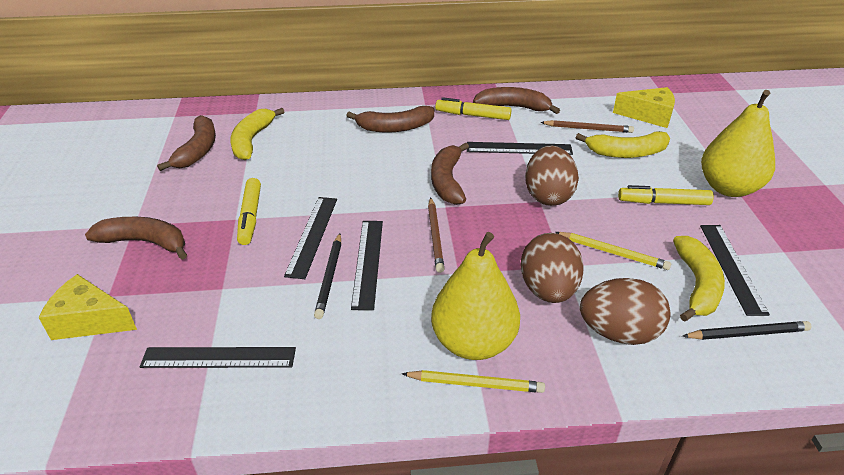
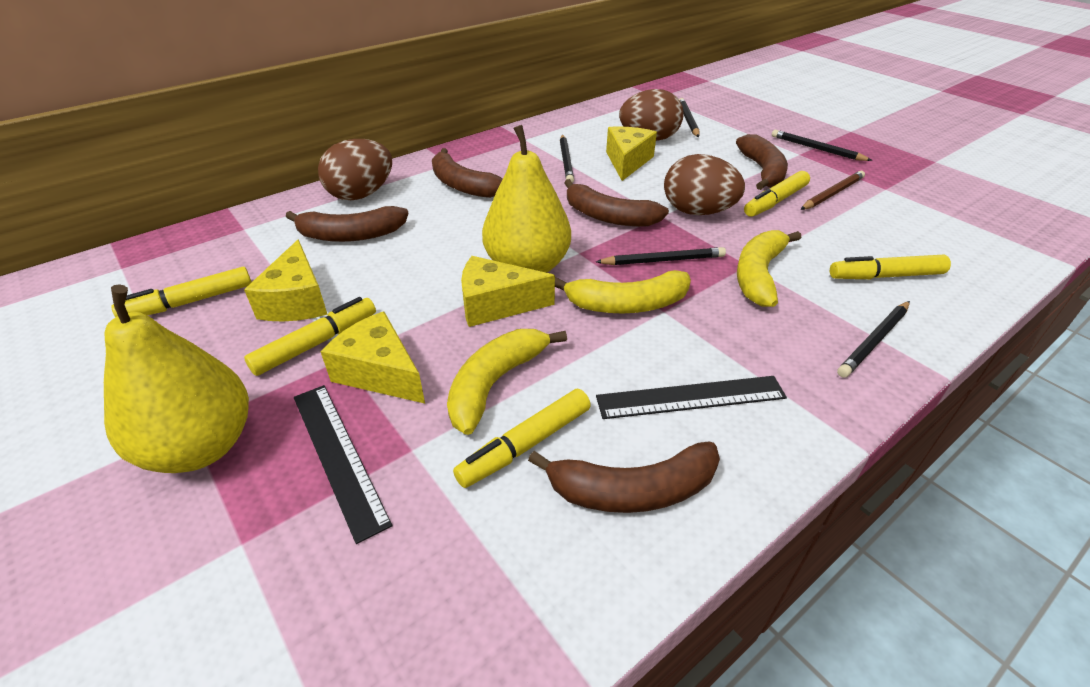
black pencil: 2 -> 5
black ruler: 5 -> 2
brown pencil: 2 -> 1
yellow cheese: 2 -> 4
yellow marker: 3 -> 5
yellow pencil: 2 -> 0

